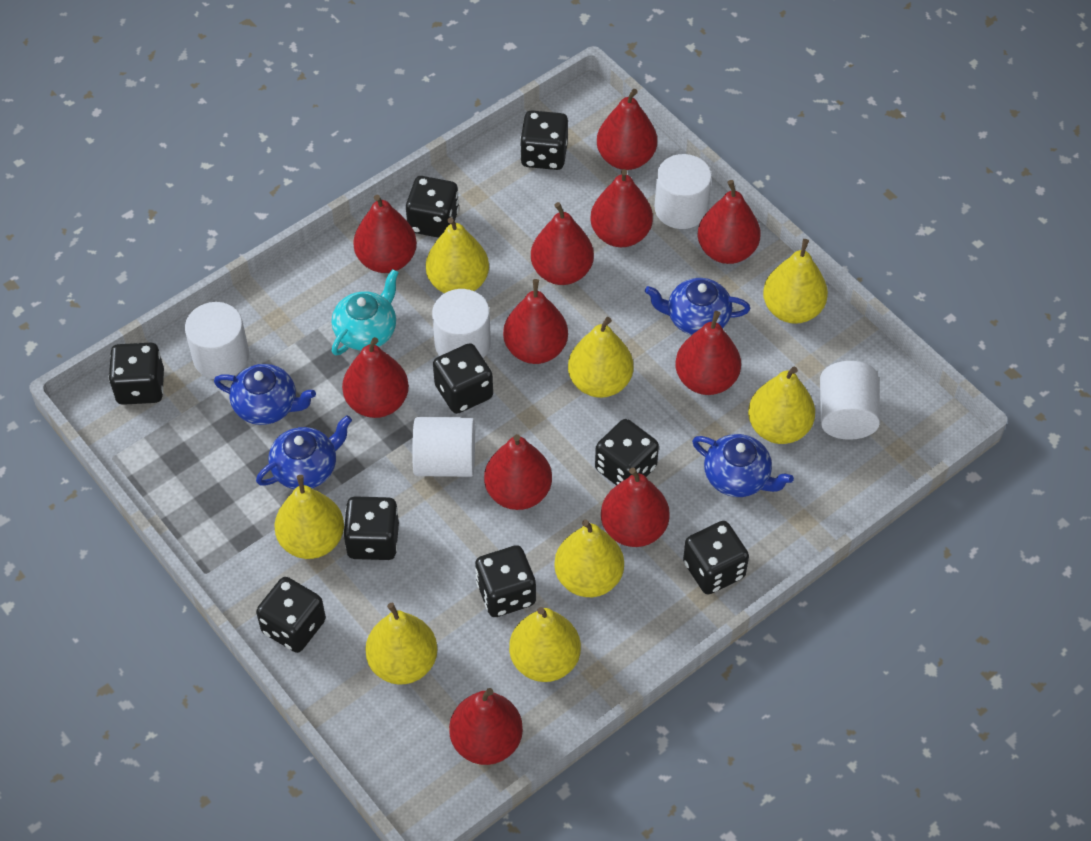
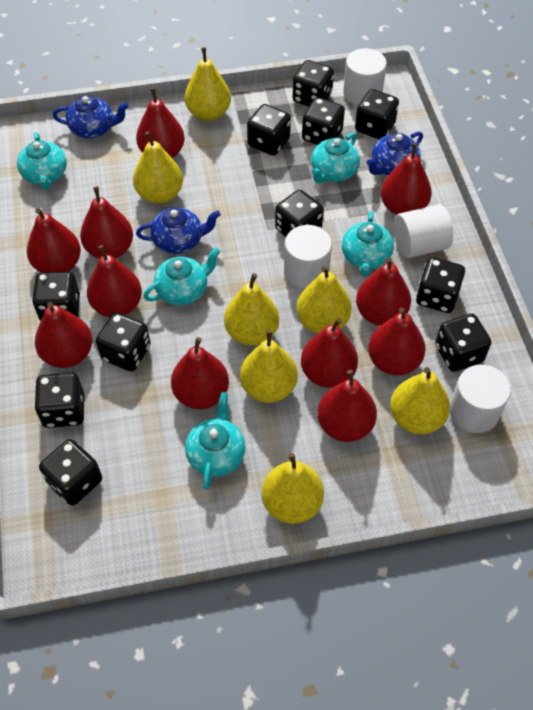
black dice: 9 -> 11
blue teapot: 4 -> 3
turquoise teapot: 1 -> 5
white cylinder: 5 -> 4
yellow pear: 8 -> 7

